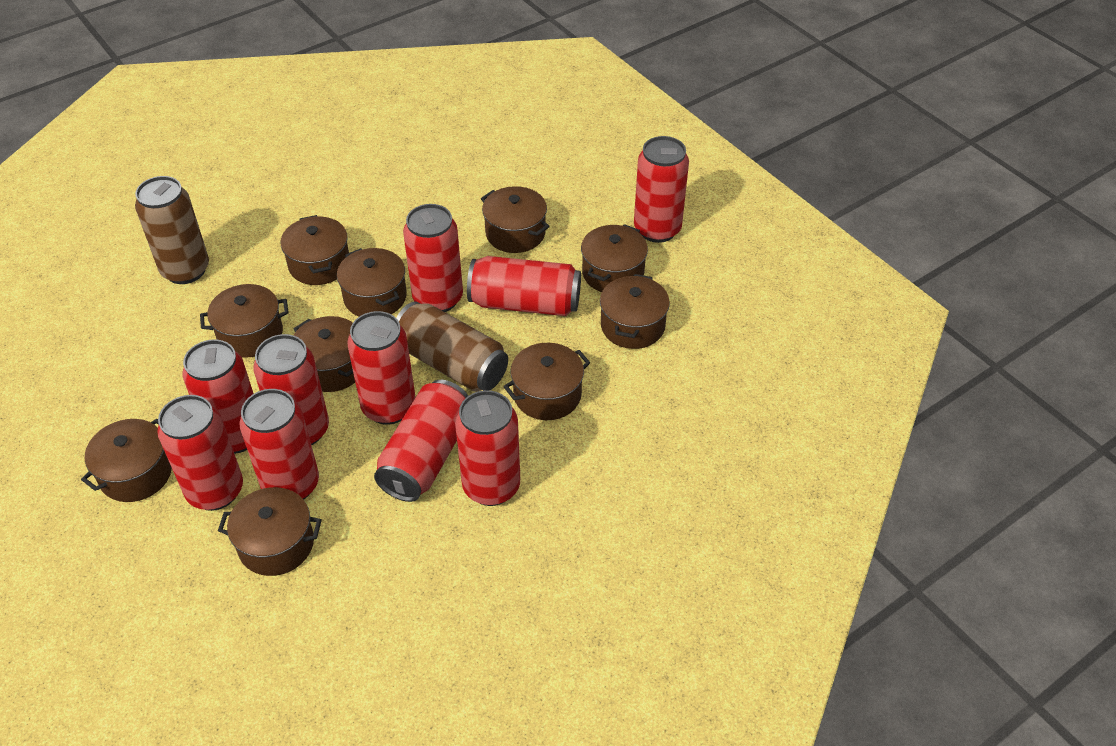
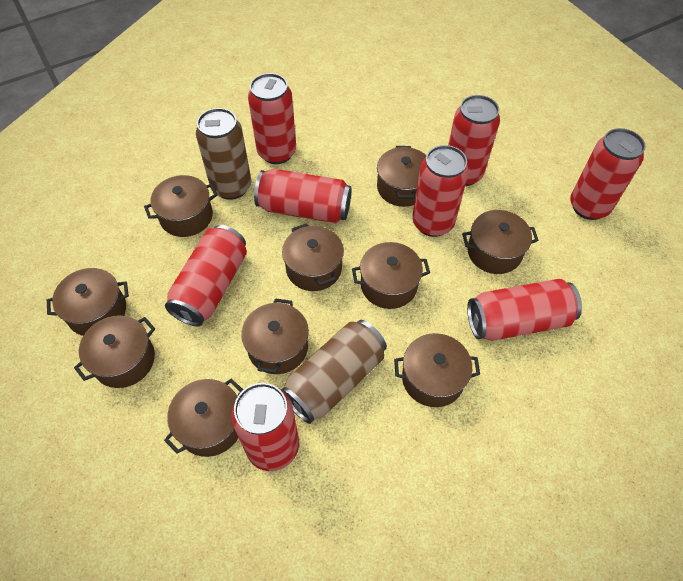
red can: 10 -> 8

